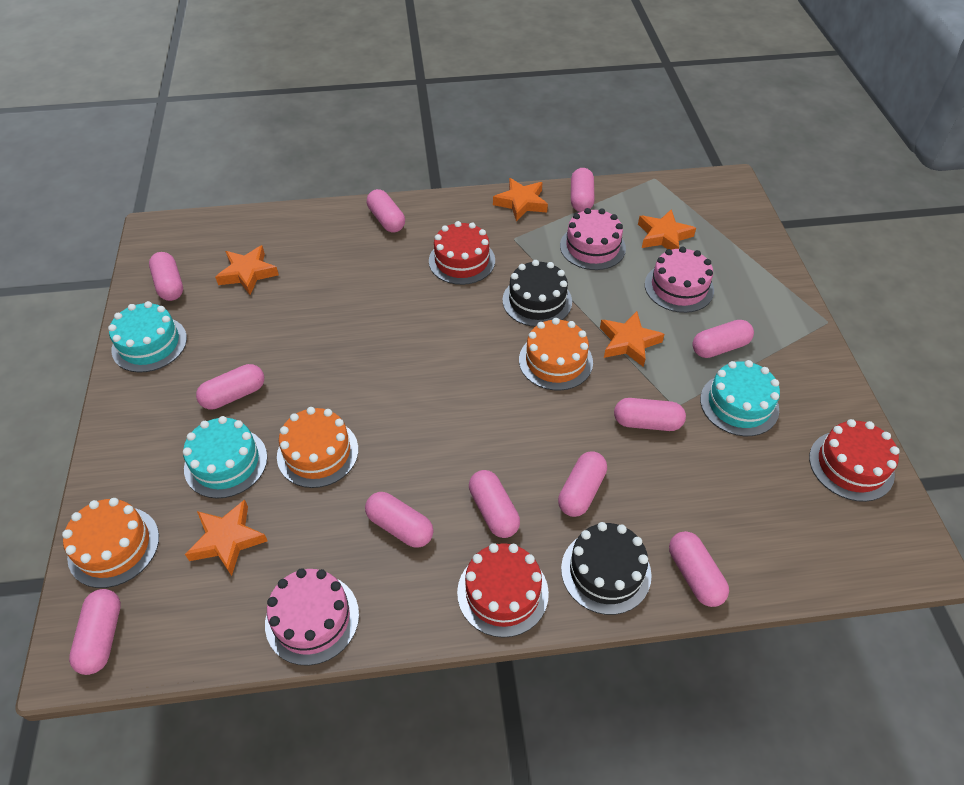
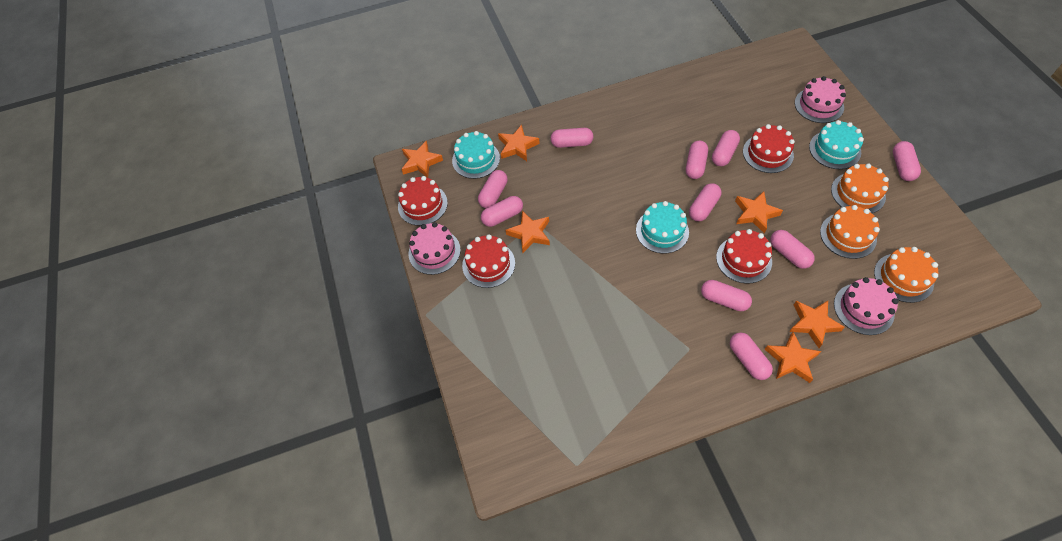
black cake: 2 -> 0
orange star: 5 -> 6
pink capsule: 11 -> 10
red cake: 3 -> 4

